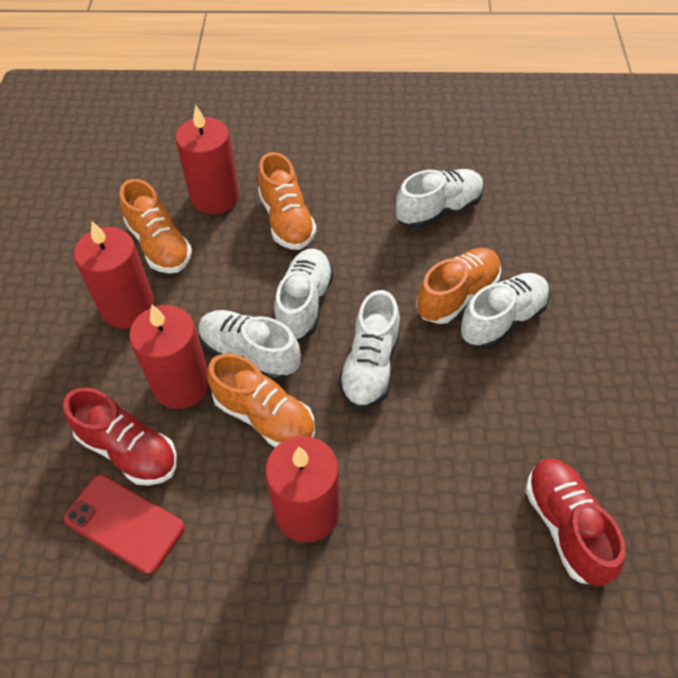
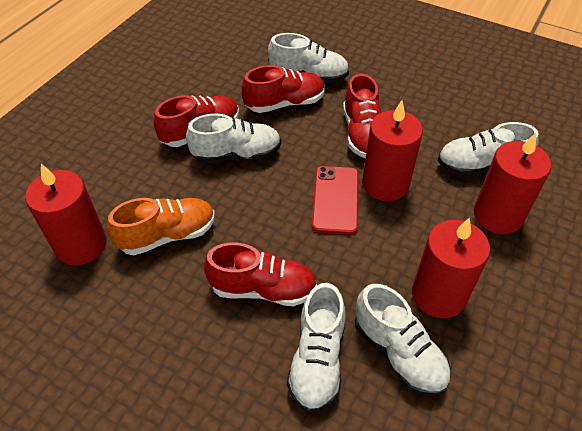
orange shoe: 4 -> 1
red shoe: 2 -> 4

